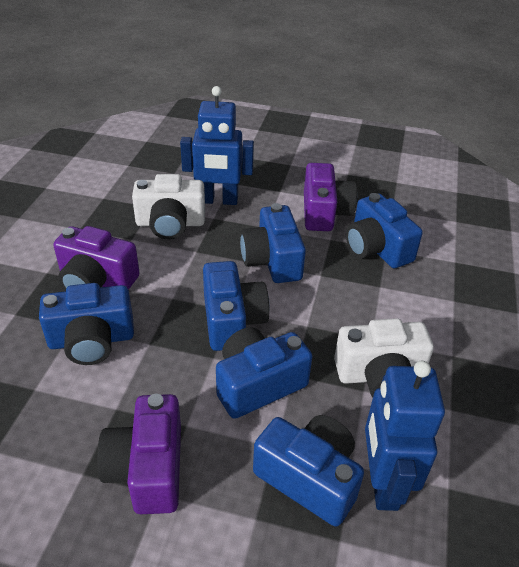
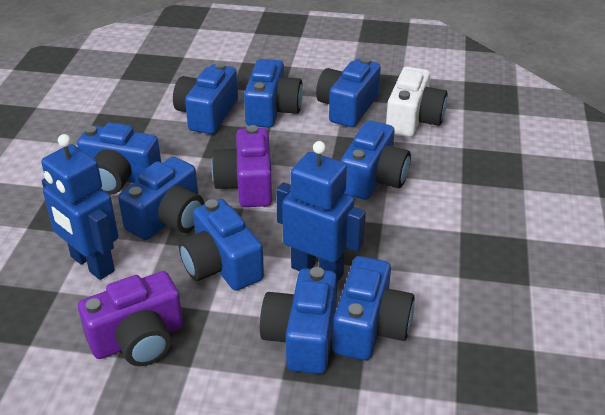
blue camera: 6 -> 9
purple camera: 3 -> 2
white camera: 2 -> 1

